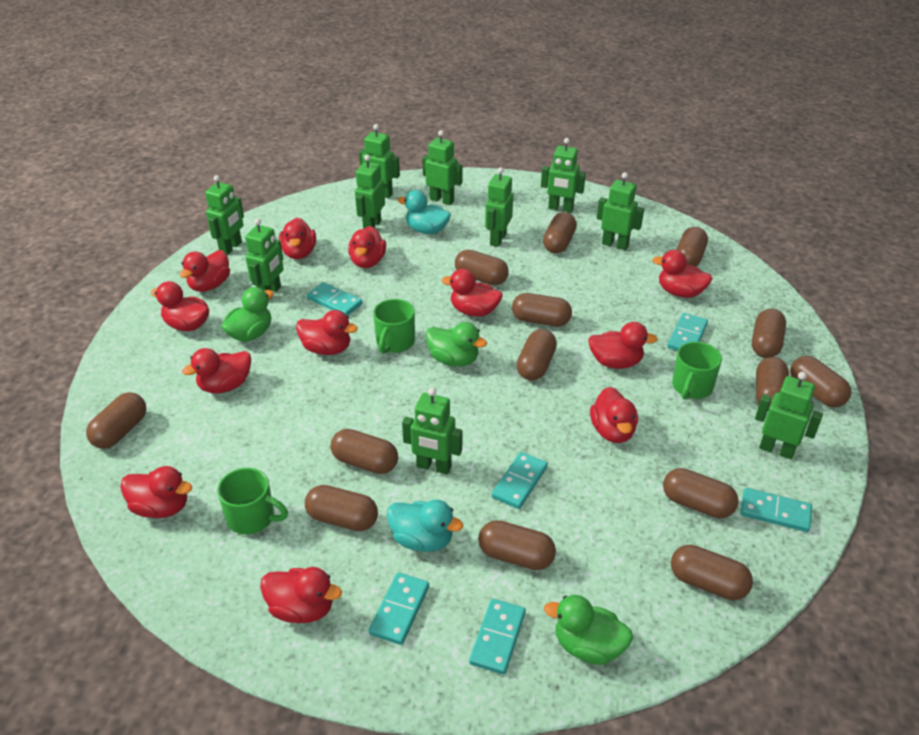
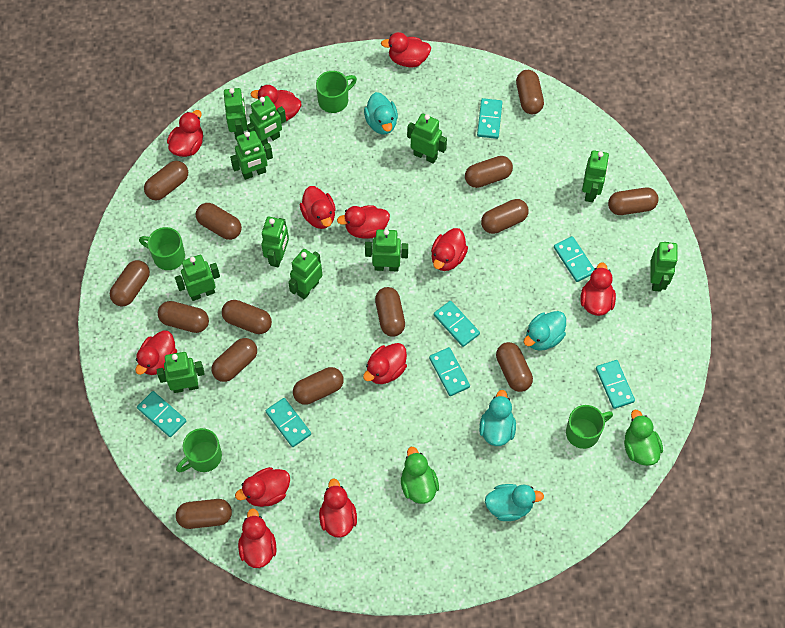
green duck: 3 -> 2
green mug: 3 -> 4
green robot: 10 -> 11
turquoise domino: 6 -> 7
turquoise duck: 2 -> 4

